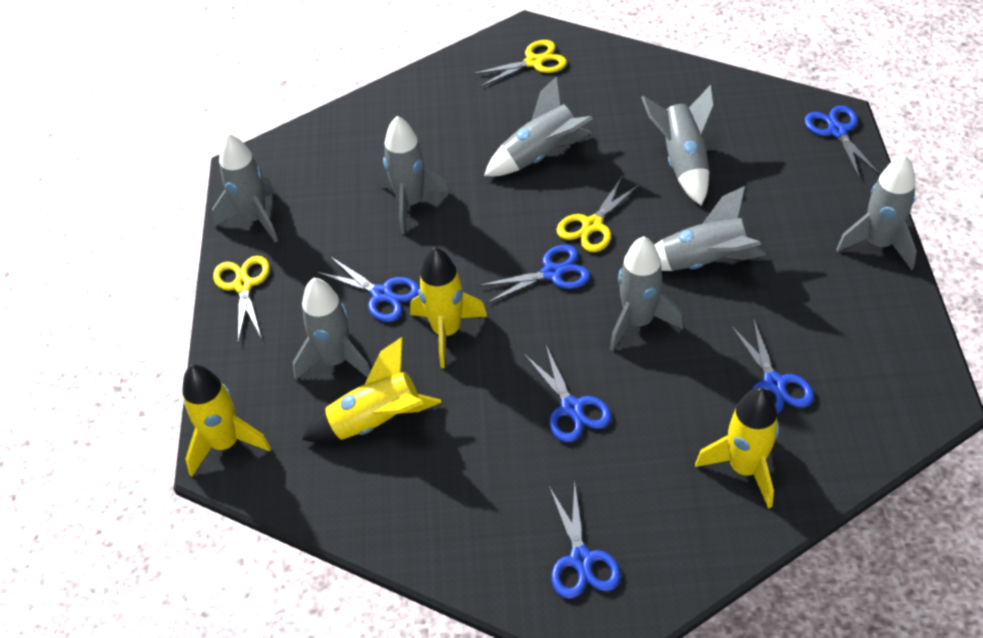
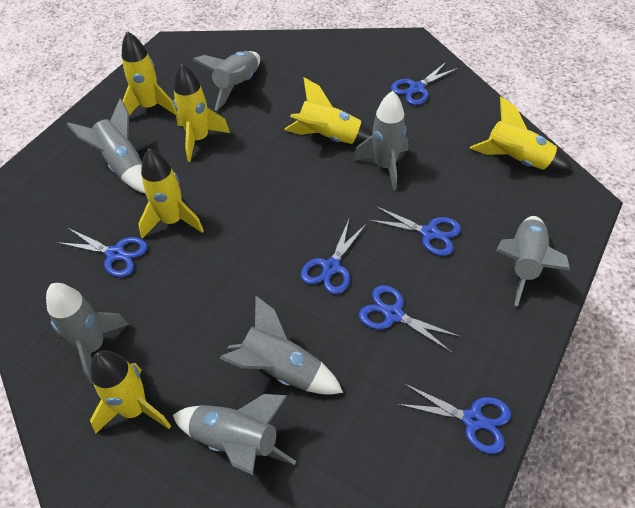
grey rocket: 8 -> 7
yellow rocket: 4 -> 6
yellow scissors: 3 -> 0

